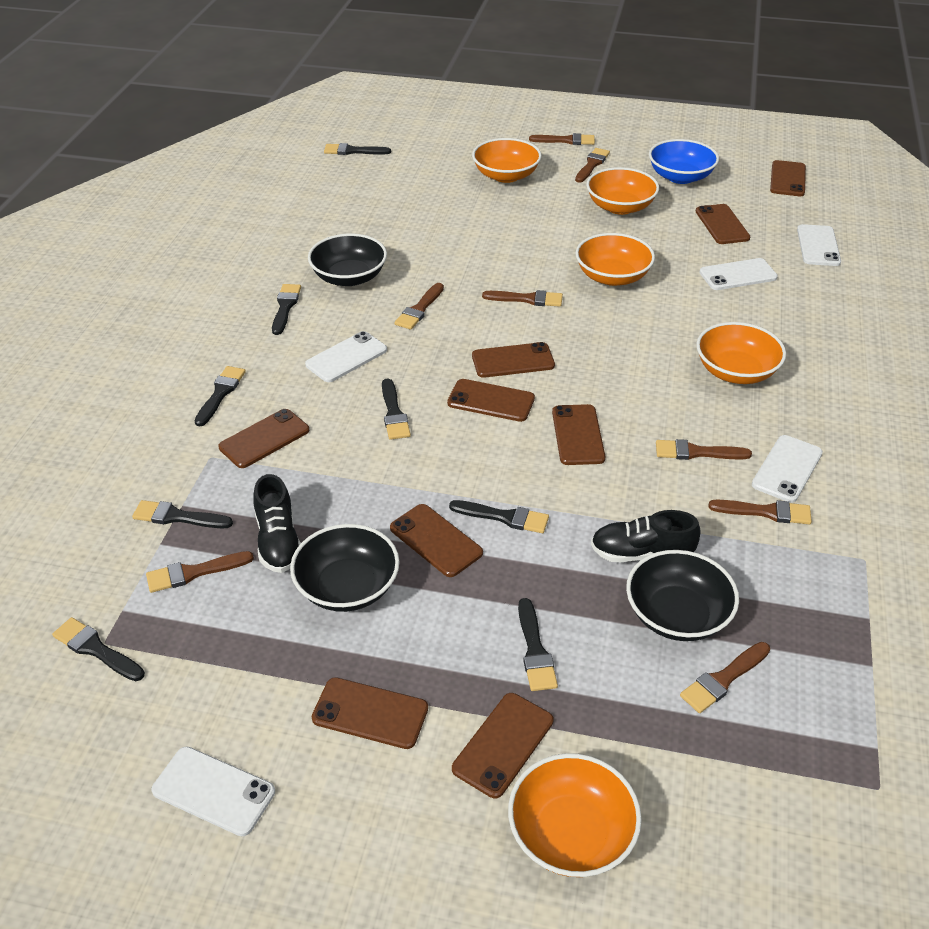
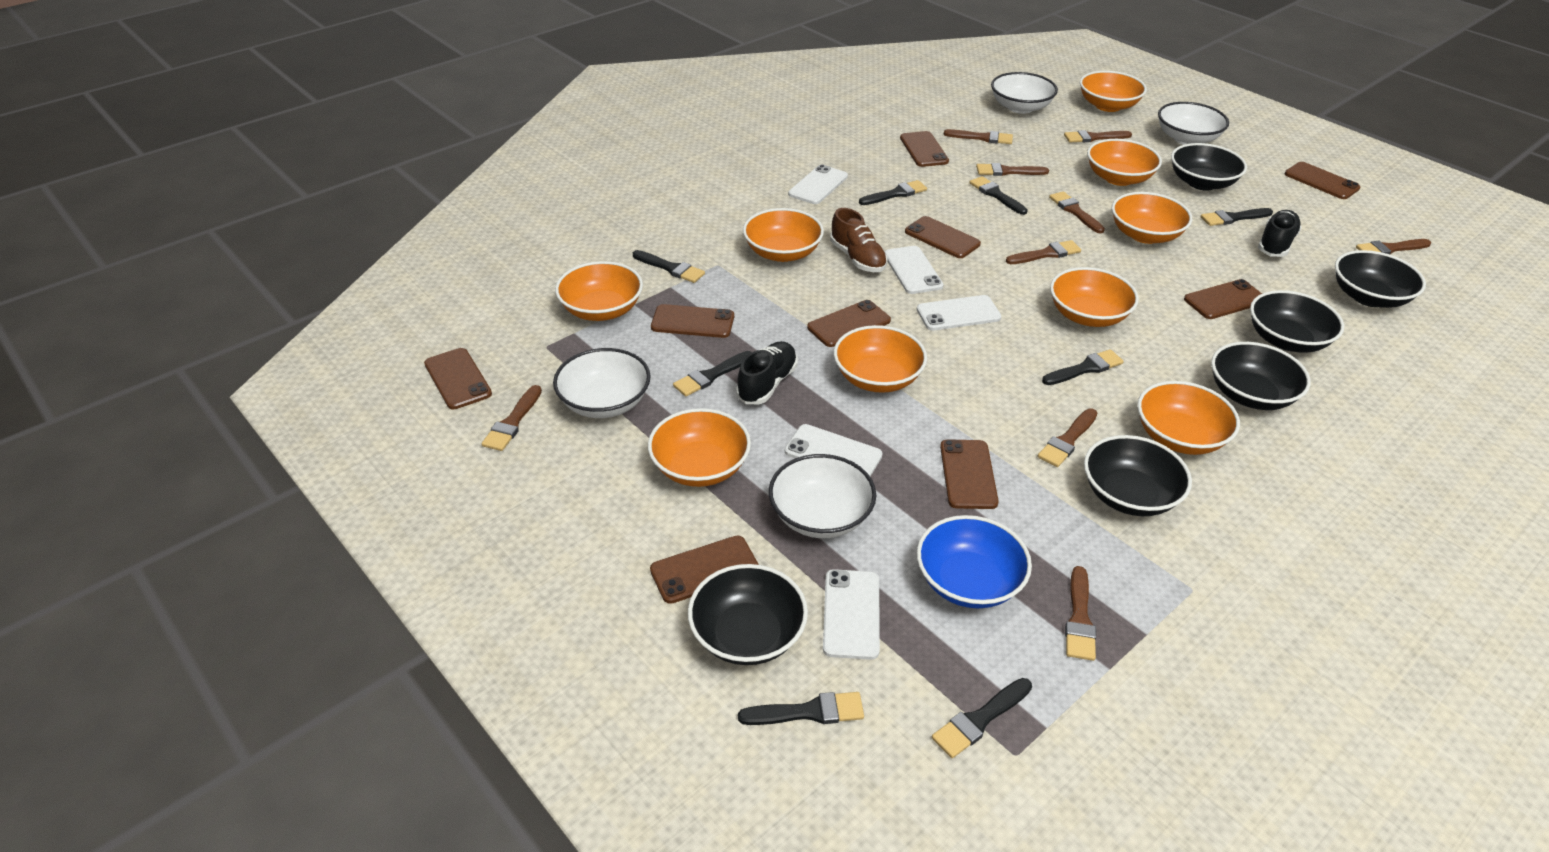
black bowl: 3 -> 6
brown brush: 8 -> 9
brown shoe: 0 -> 1
orange bowl: 5 -> 9
white bowl: 0 -> 4

